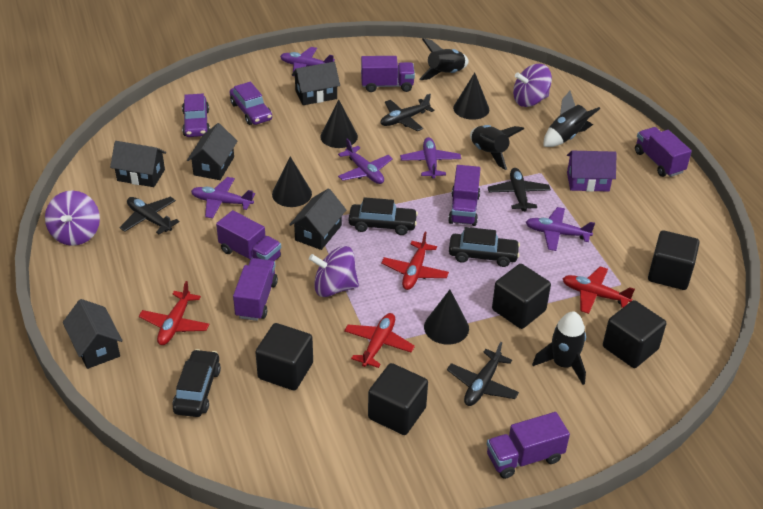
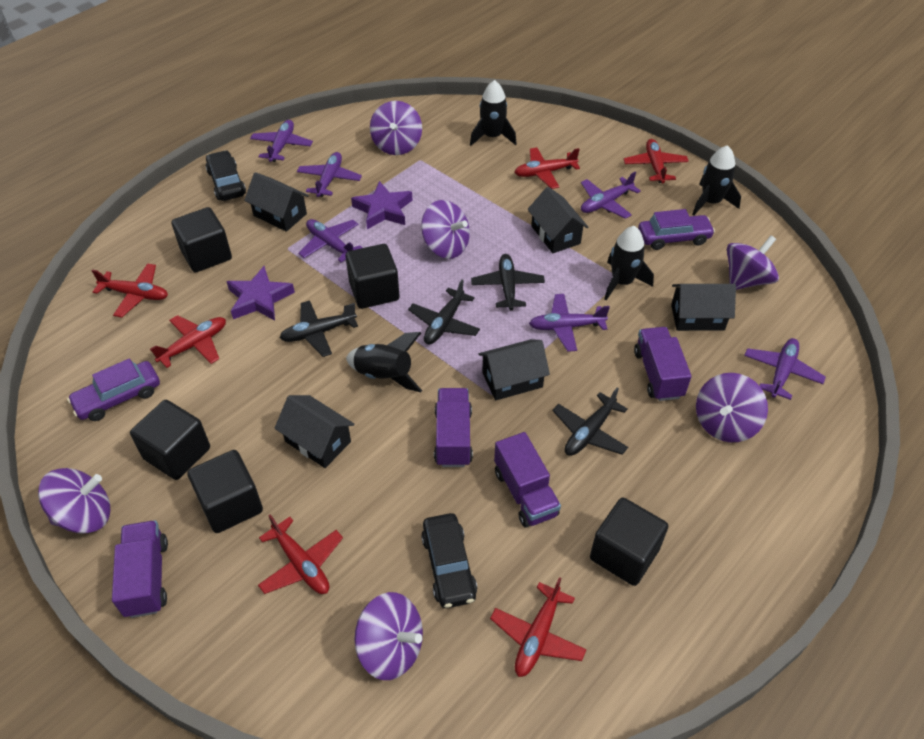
black car: 3 -> 2
black cone: 4 -> 0
purple house: 1 -> 0
purple plane: 5 -> 6
purple spinning top: 3 -> 6
purple star: 0 -> 2
purple truck: 6 -> 4
red plane: 4 -> 6

